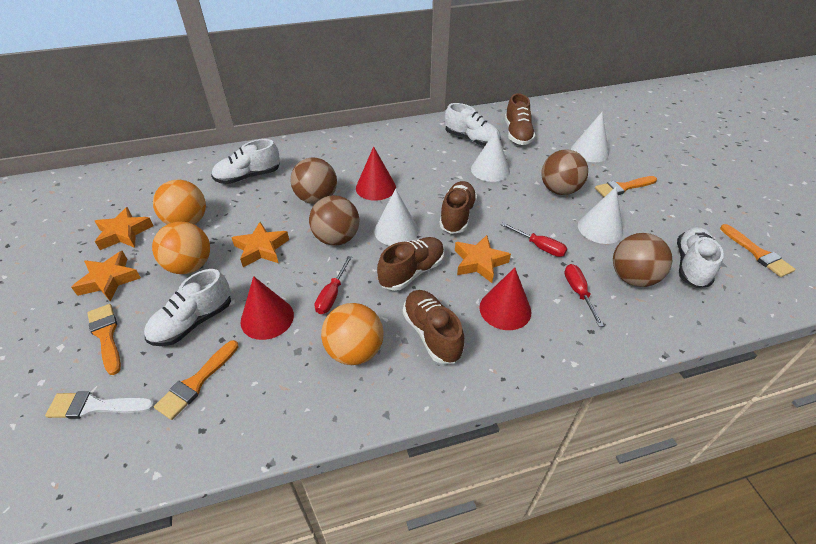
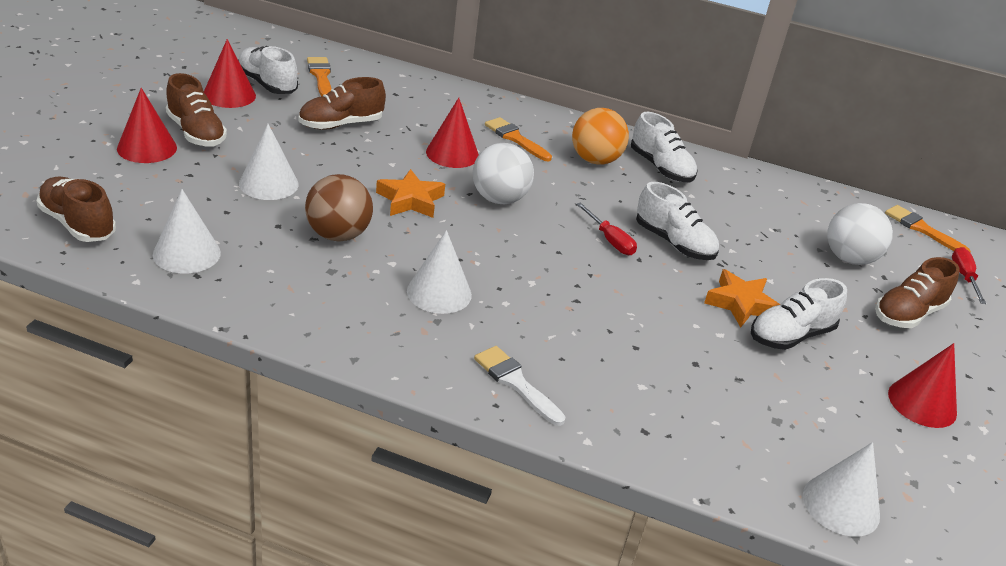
brown ball: 4 -> 1
orange ball: 3 -> 1
orange brush: 4 -> 3
orange star: 4 -> 2
red cone: 3 -> 4
red screwdriver: 3 -> 2
white ball: 0 -> 2

